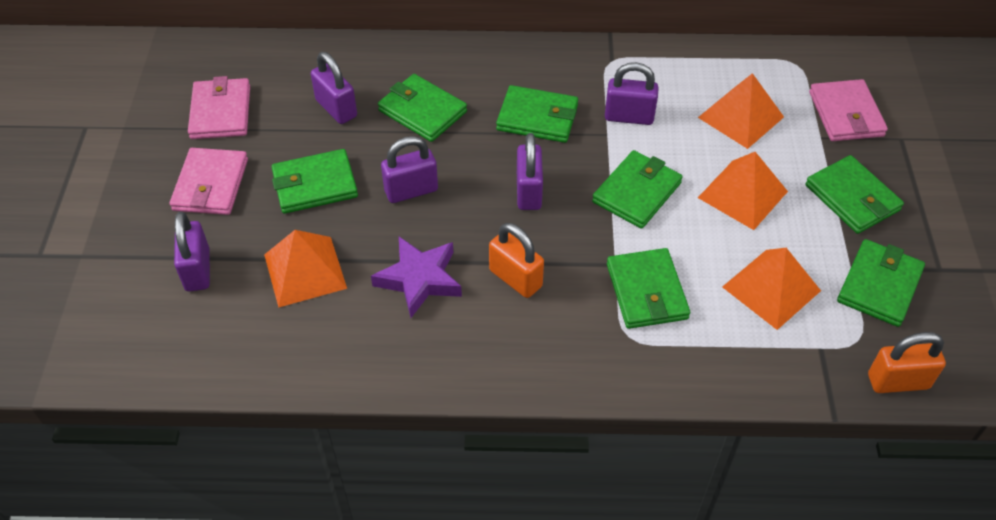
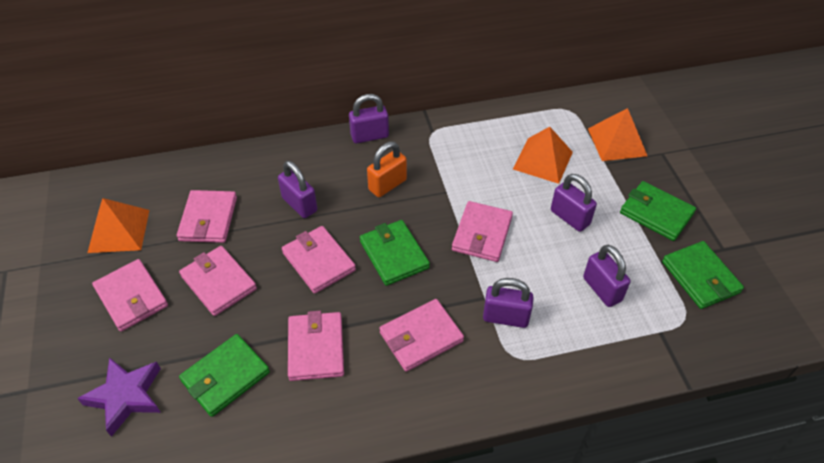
green wallet: 7 -> 4
orange padlock: 2 -> 1
orange pyramid: 4 -> 3
pink wallet: 3 -> 7

